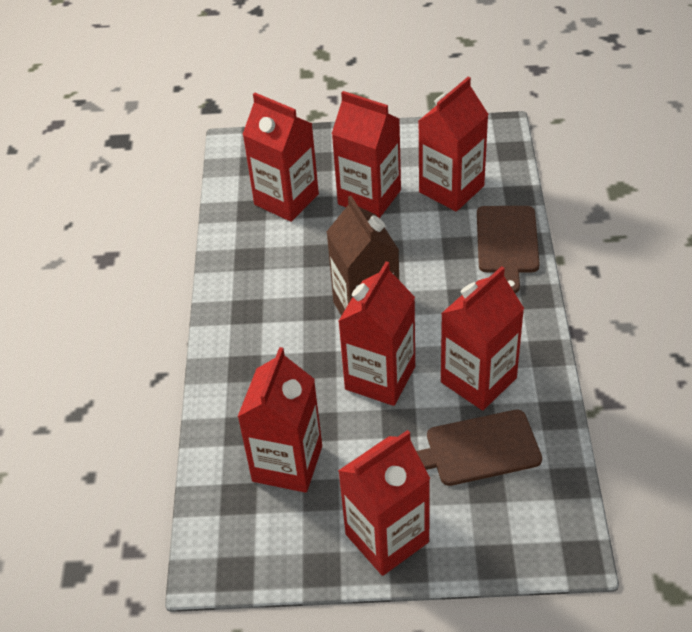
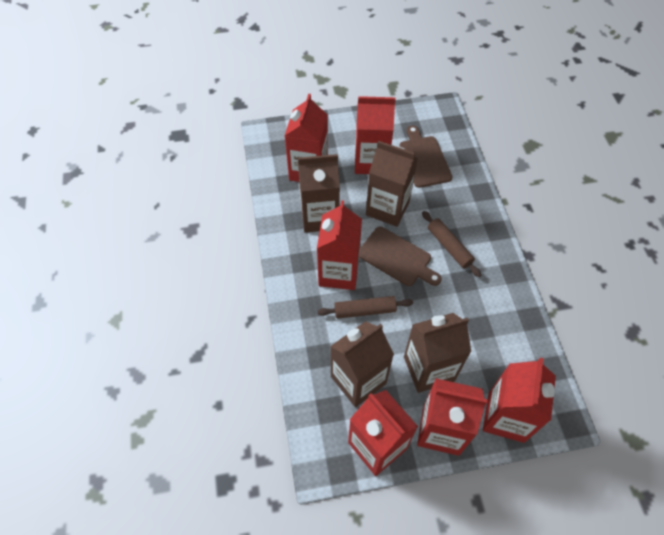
brown carton: 1 -> 4
brown rolling pin: 0 -> 2
red carton: 7 -> 6

